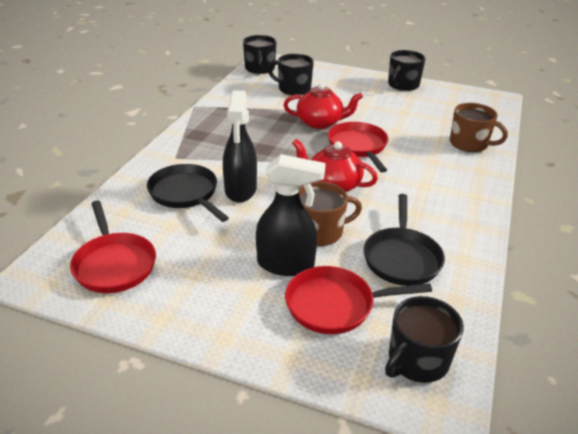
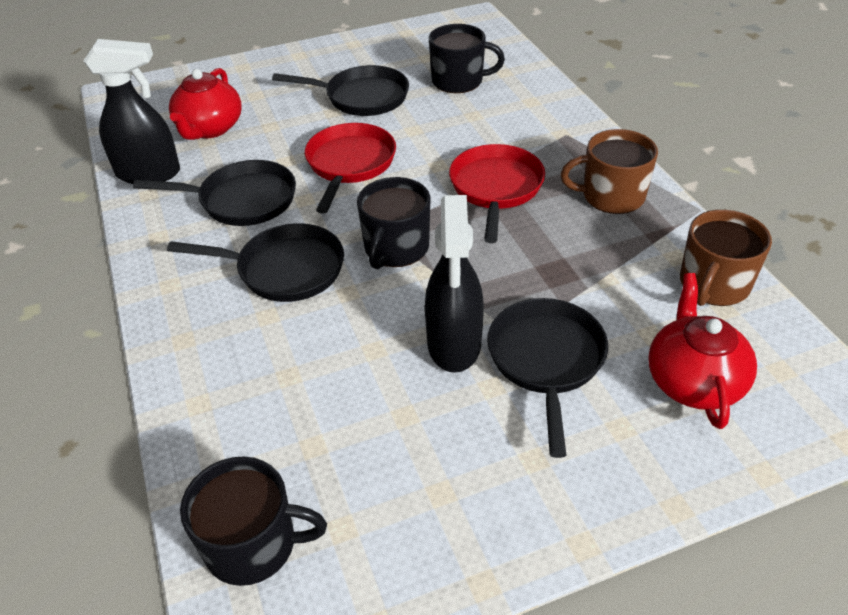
black mug: 4 -> 3
black pan: 2 -> 4
red pan: 3 -> 2

